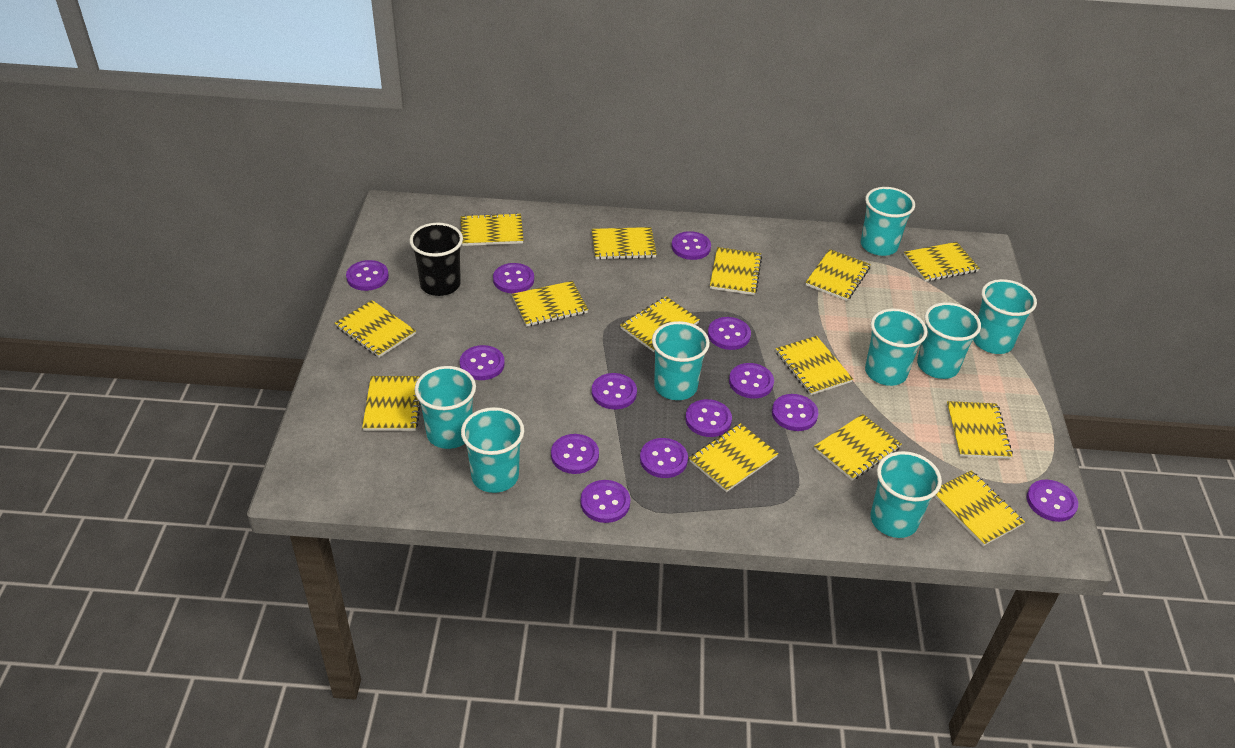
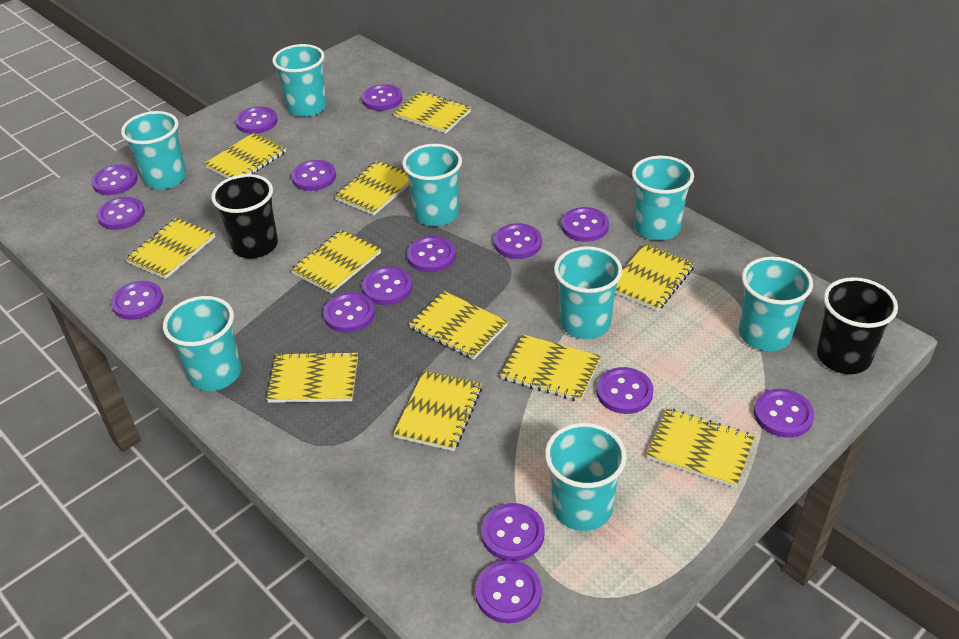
black cup: 1 -> 2
purple button: 13 -> 15
yellow notebook: 14 -> 11

